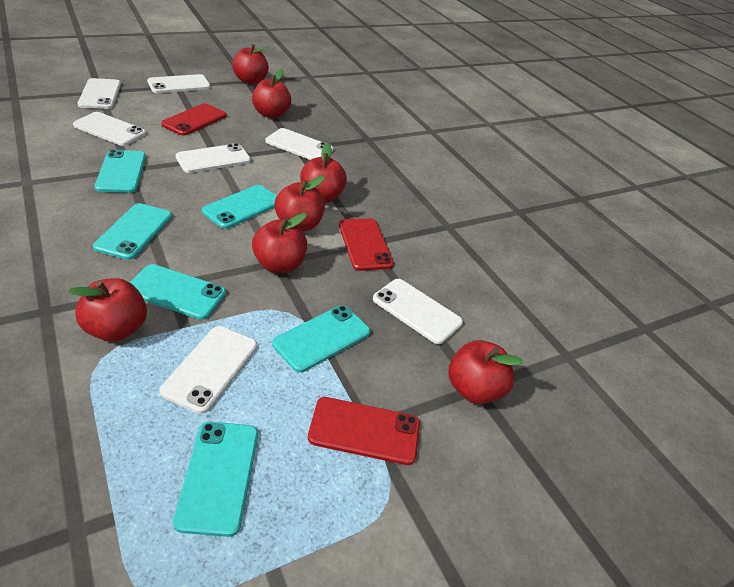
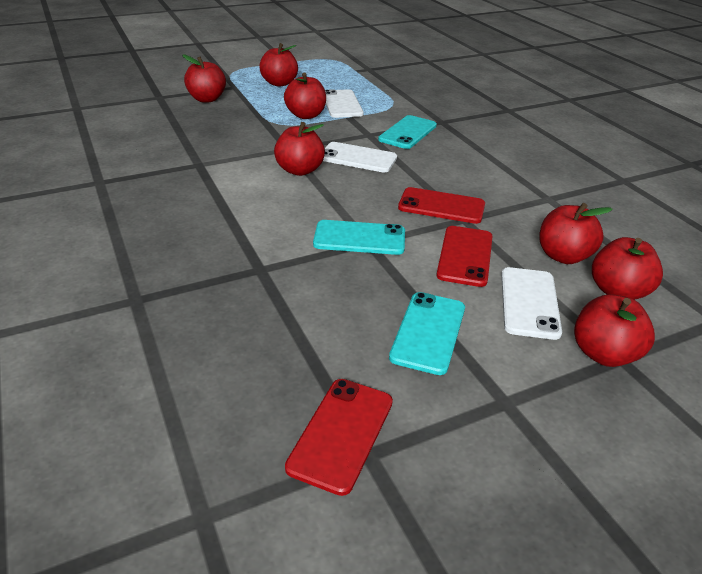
turquoise phone: 6 -> 3
white phone: 7 -> 3

